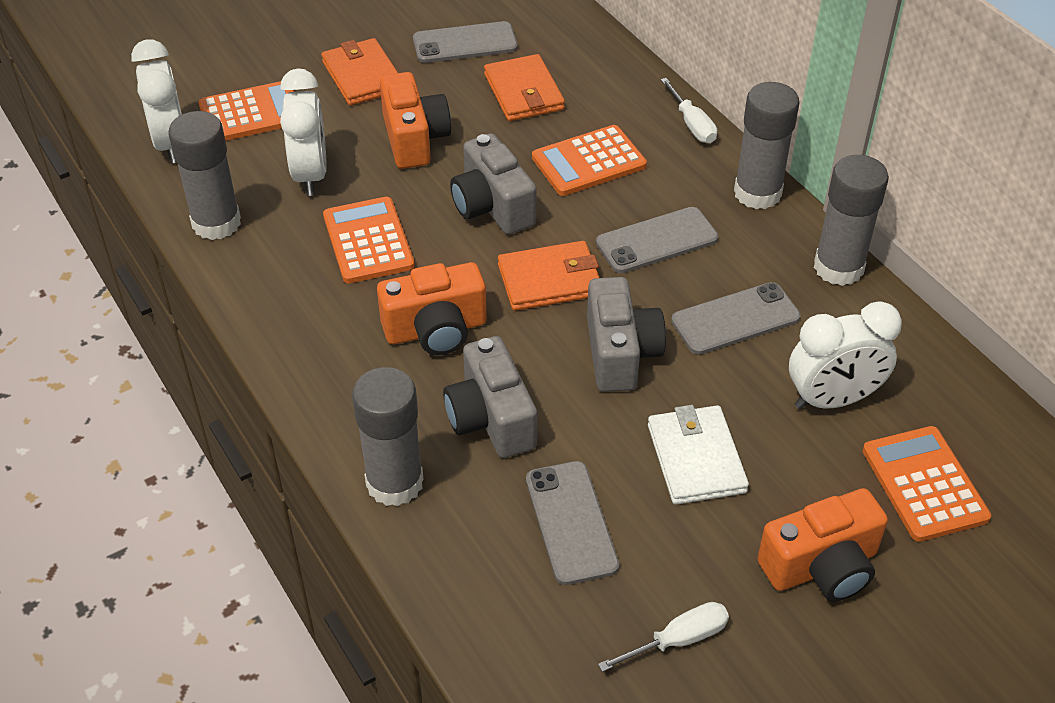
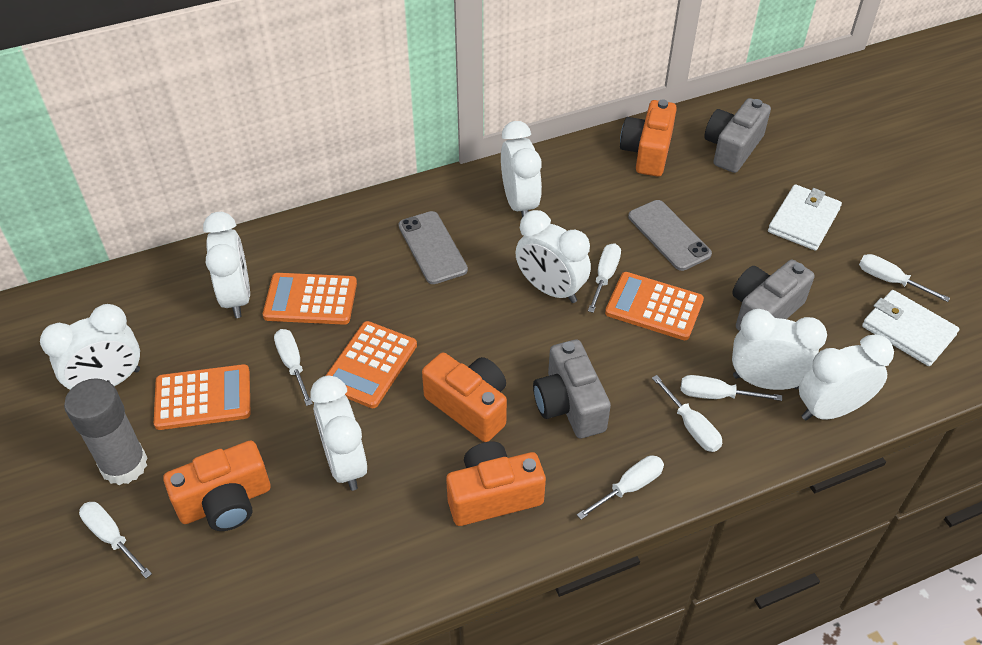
grey glue stick: 4 -> 1
grey phone: 4 -> 2
orange camera: 3 -> 4
orange wallet: 3 -> 0
white clock: 3 -> 7
white screwdriver: 2 -> 7
white wallet: 1 -> 2

